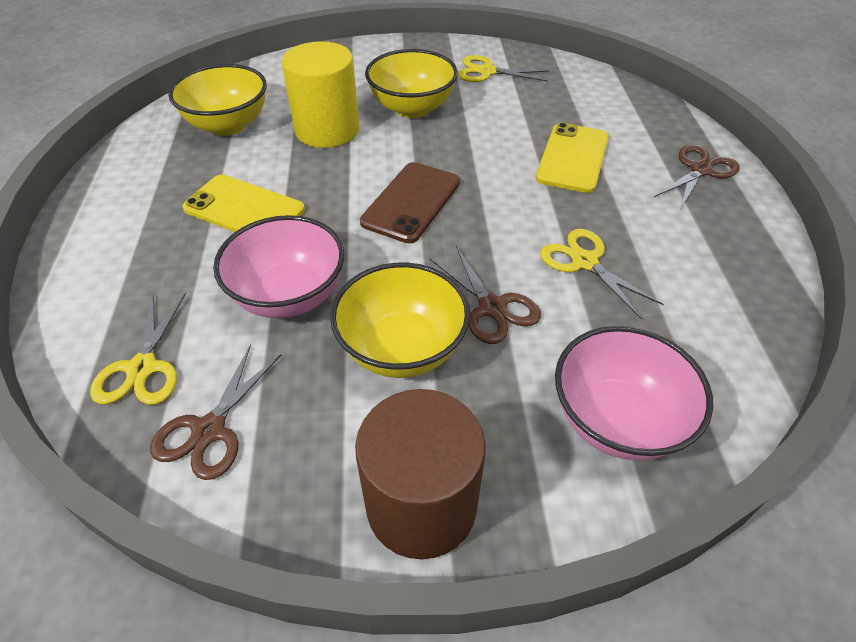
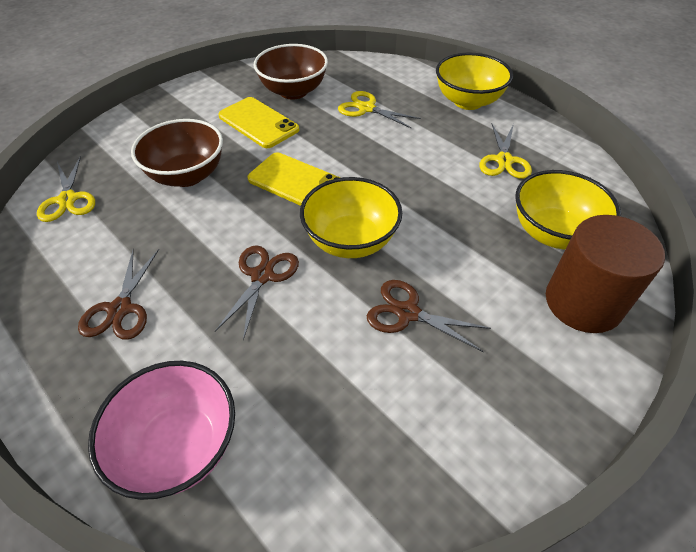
brown bowl: 0 -> 2
brown phone: 1 -> 0
pink bowl: 2 -> 1
yellow cylinder: 1 -> 0

